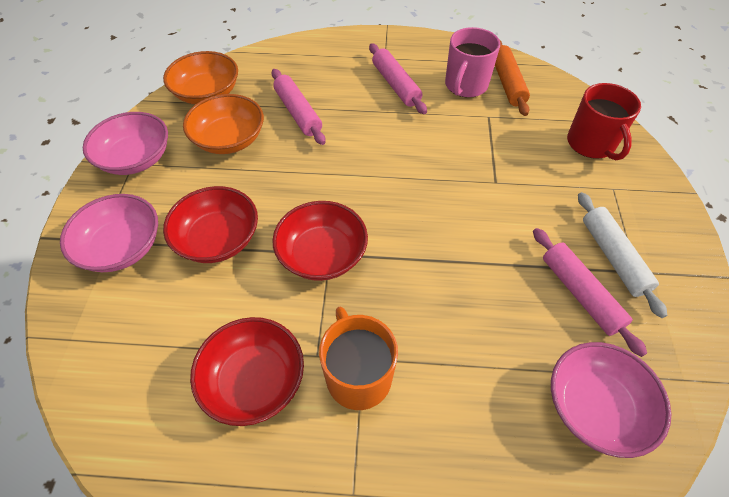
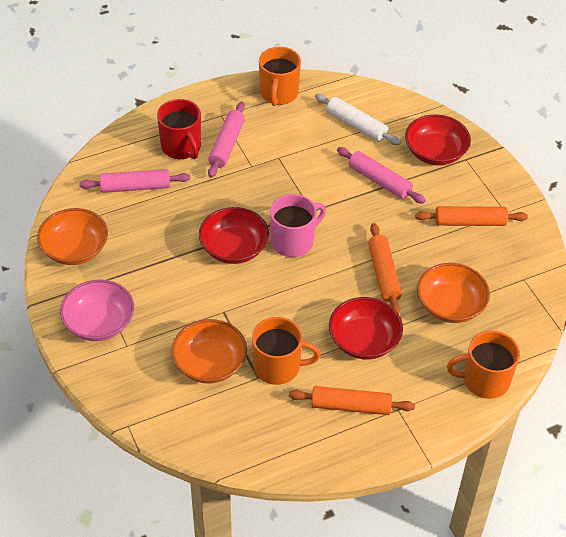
orange bowl: 2 -> 3
orange mug: 1 -> 3
orange rolling pin: 1 -> 3
pink bowl: 3 -> 1

